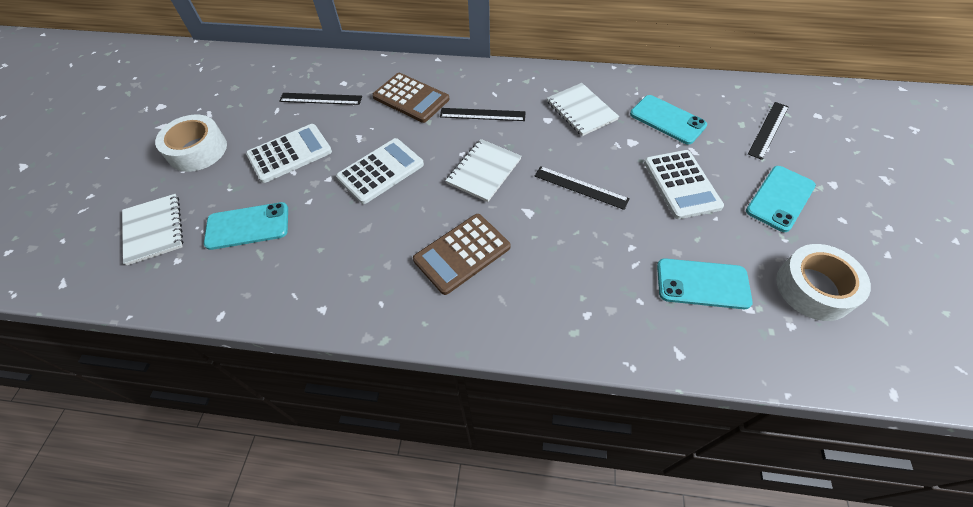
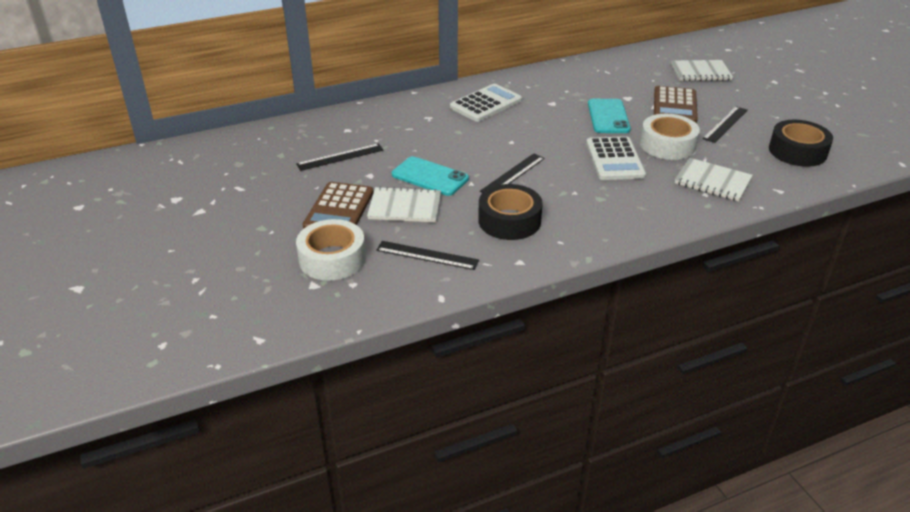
black tape: 0 -> 2
turquoise phone: 4 -> 2
white calculator: 3 -> 2

